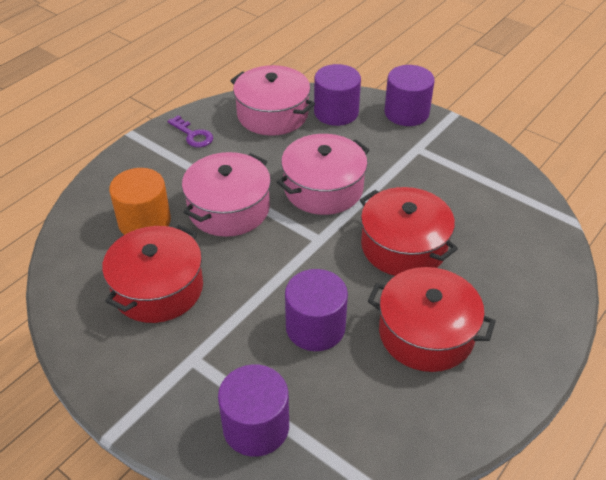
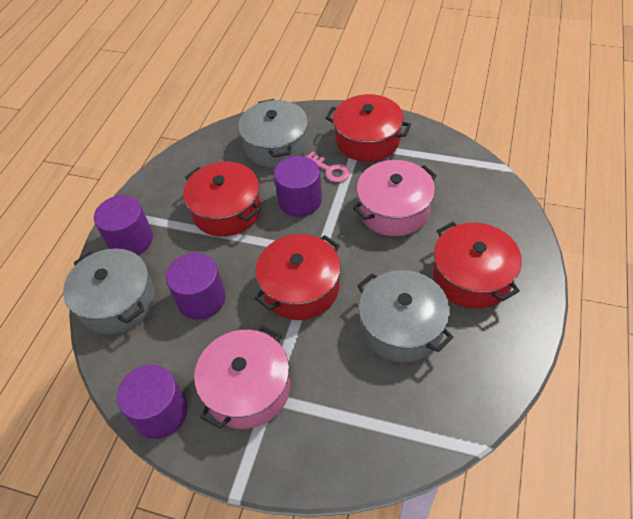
grey pot: 0 -> 3
orange cylinder: 1 -> 0
pink key: 0 -> 1
pink pot: 3 -> 2
purple key: 1 -> 0
red pot: 3 -> 4

